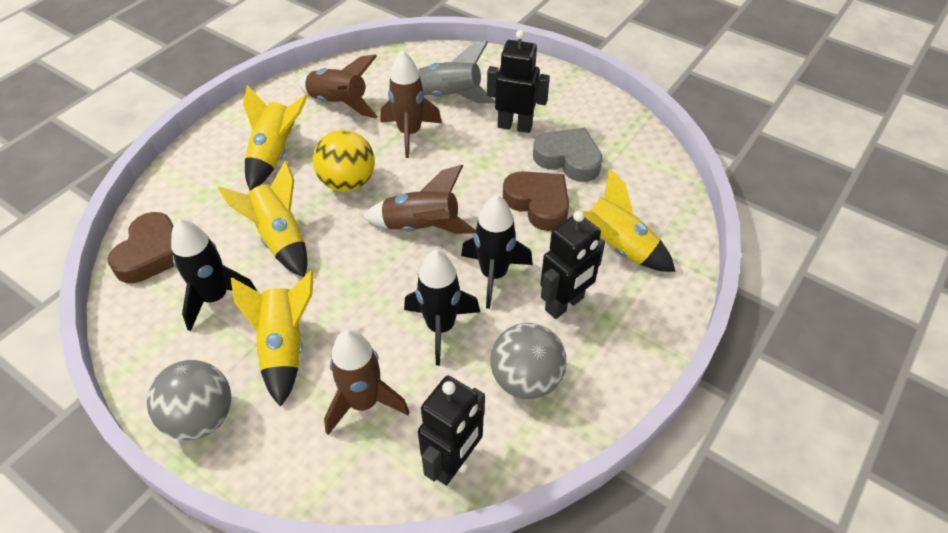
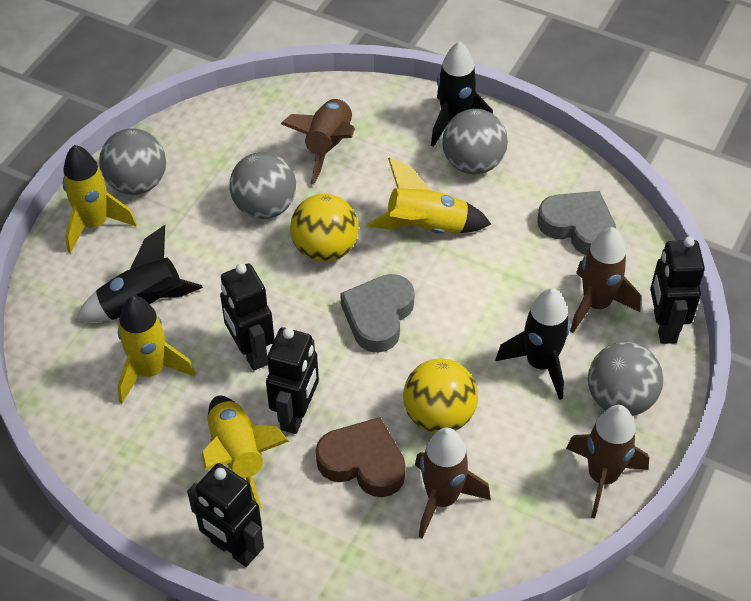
black robot: 3 -> 4
brown heart: 2 -> 1
grey ball: 2 -> 4
grey heart: 1 -> 2
grey rocket: 1 -> 0
yellow ball: 1 -> 2

